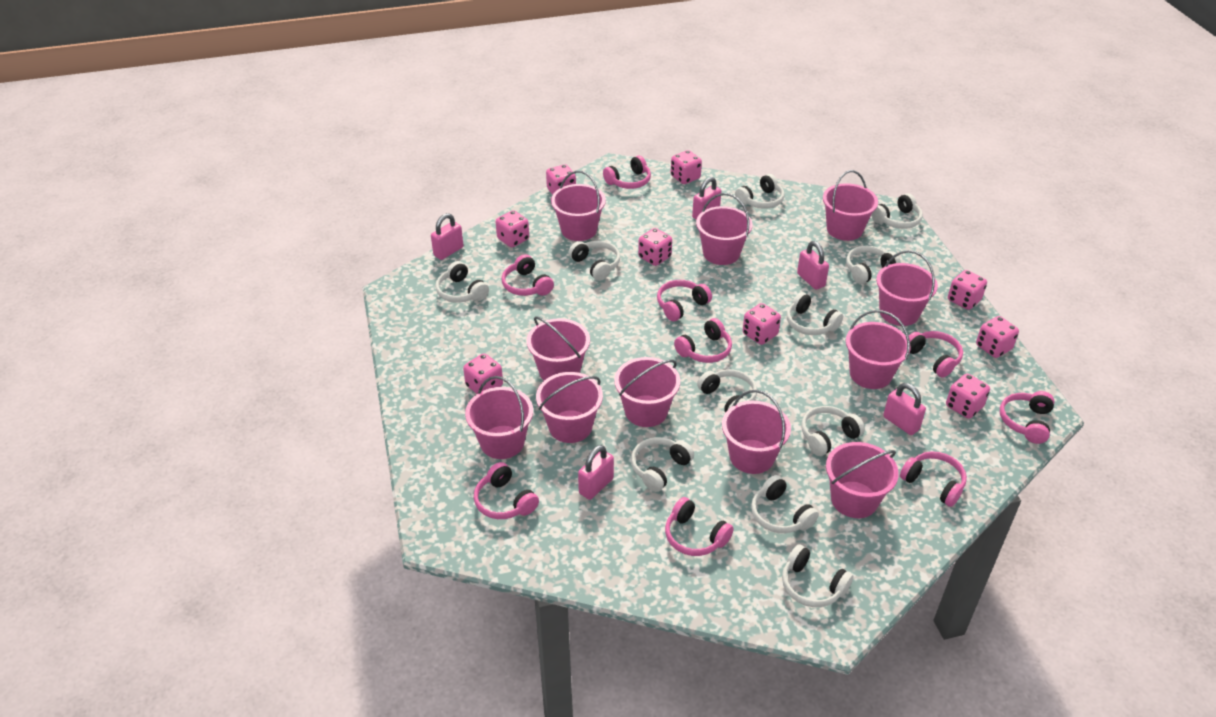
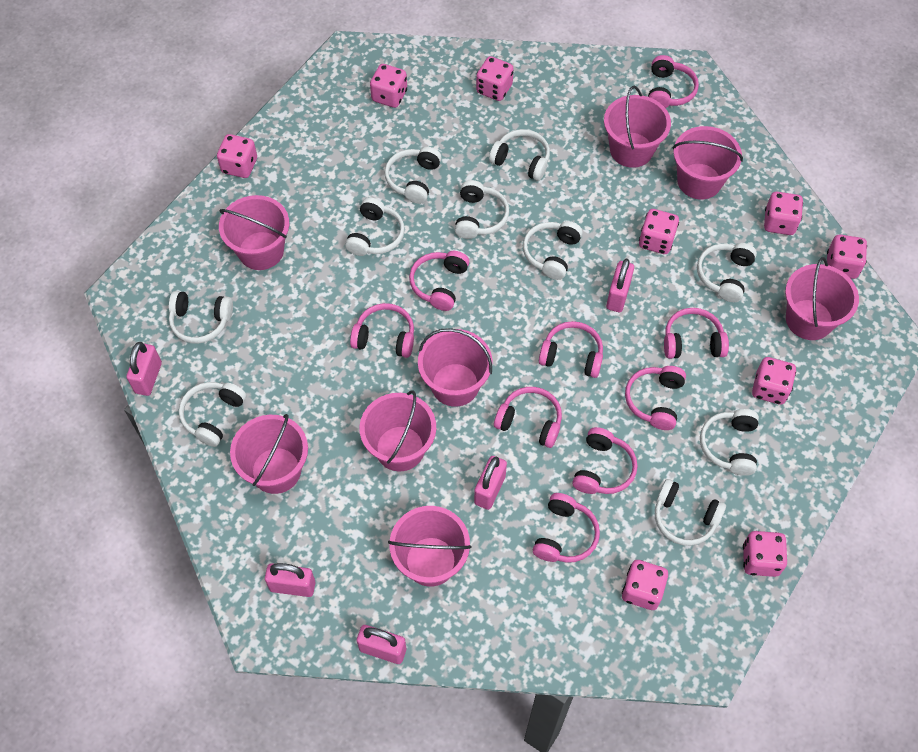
pink bucket: 11 -> 8
white headphones: 11 -> 10

